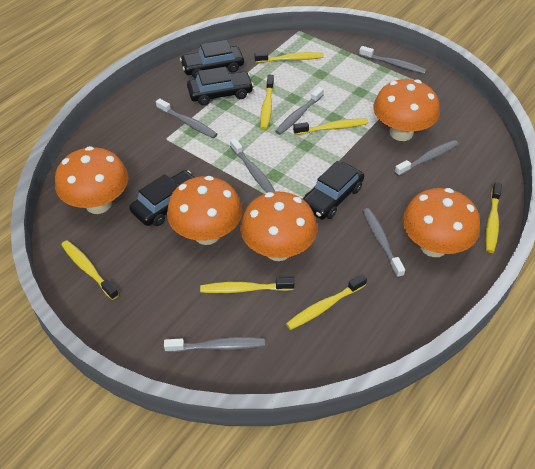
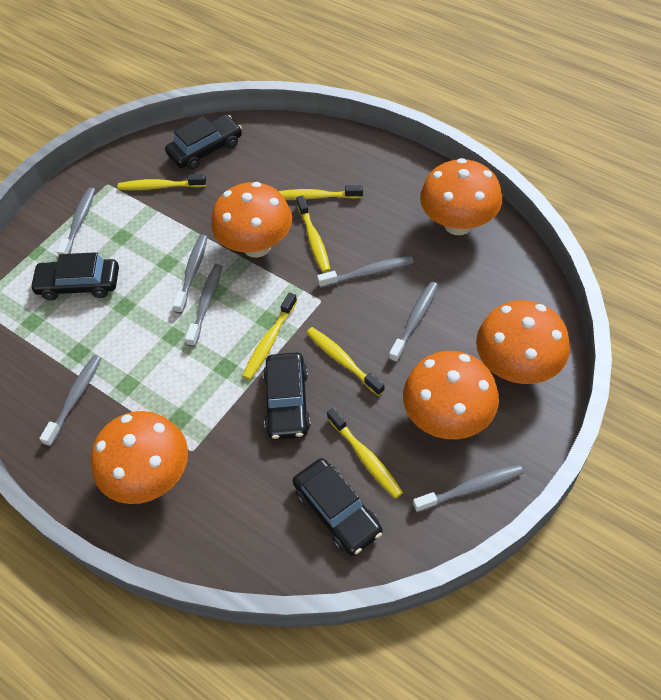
yellow toothbrush: 7 -> 6

